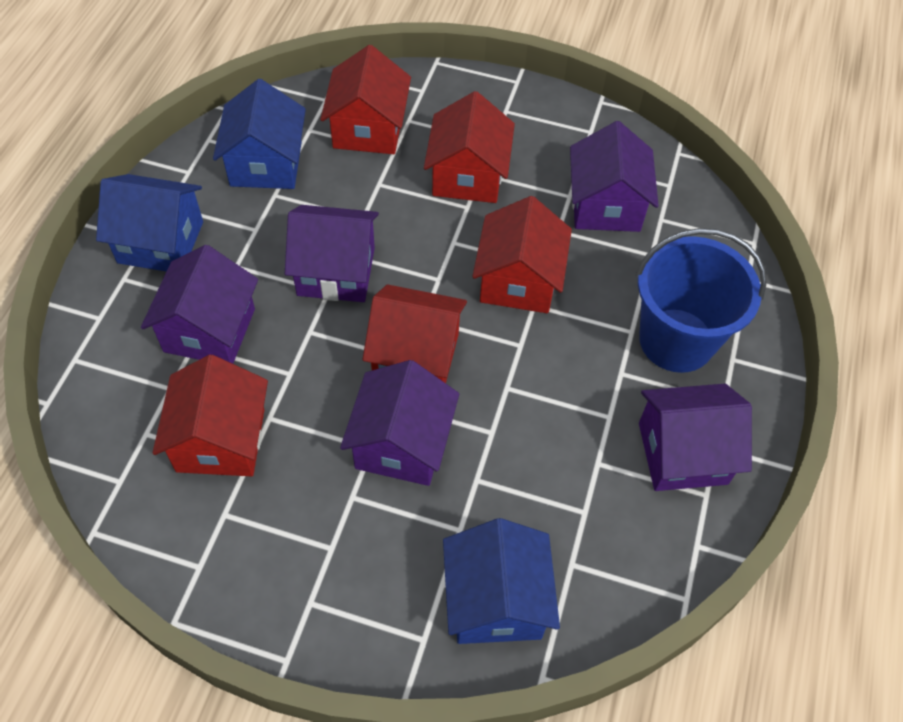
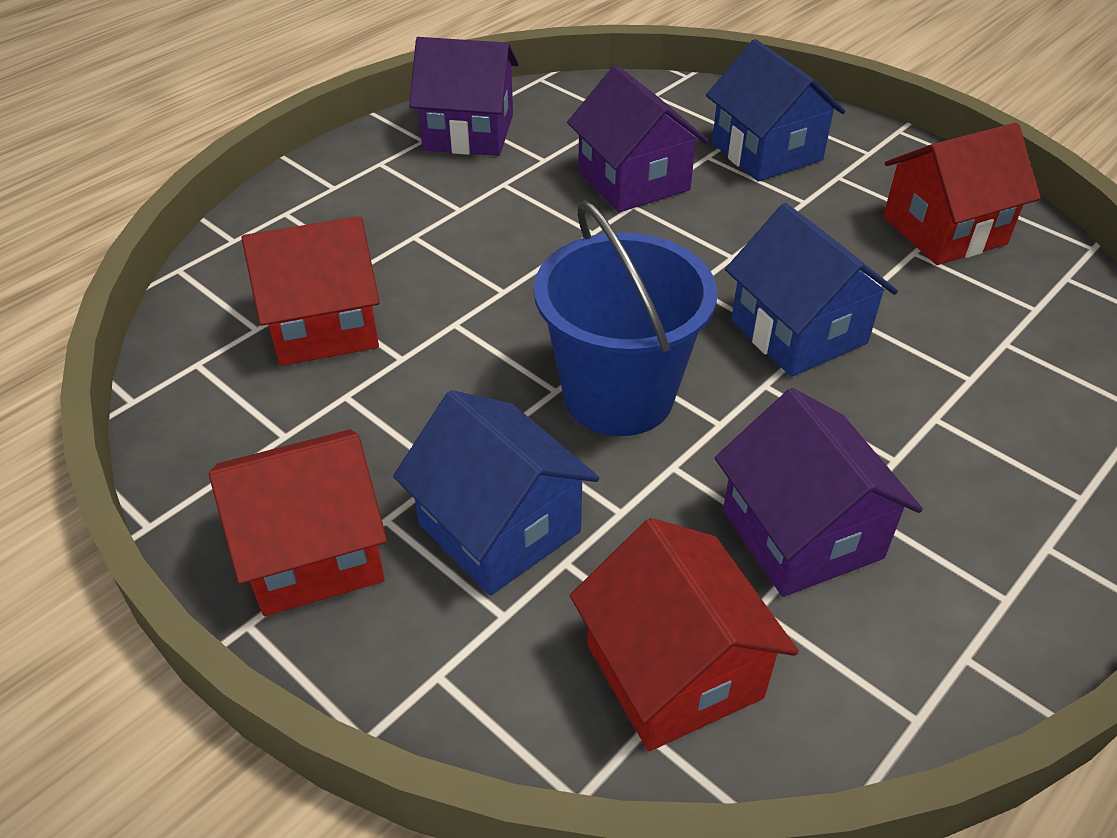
purple house: 5 -> 3
red house: 5 -> 4

